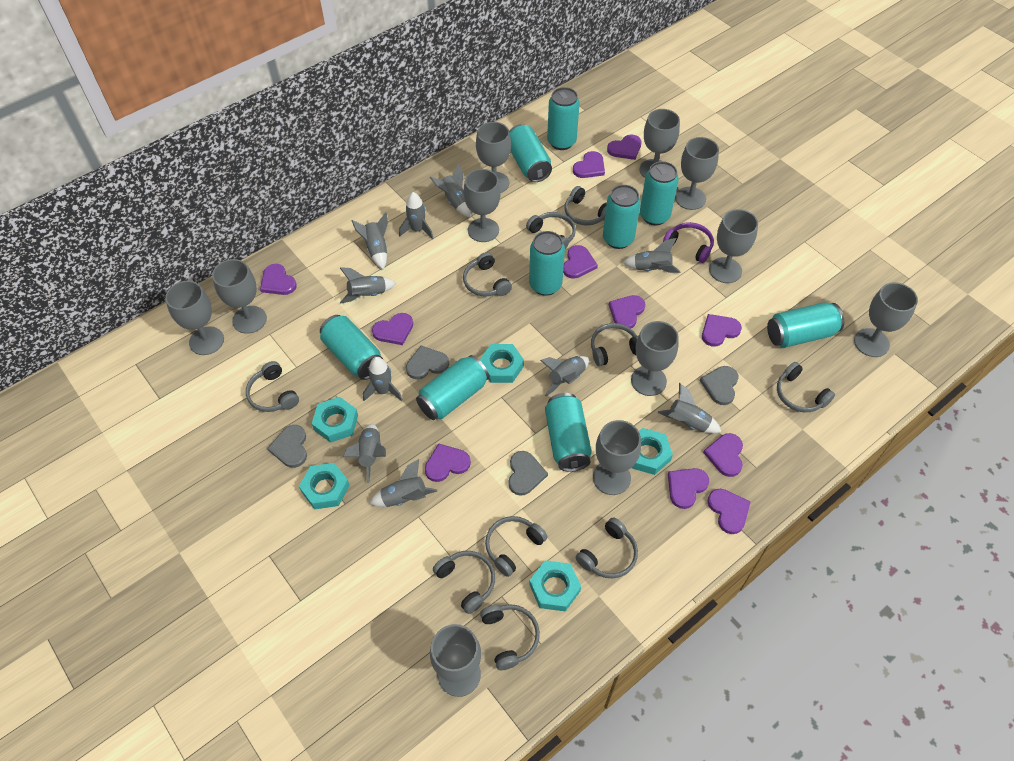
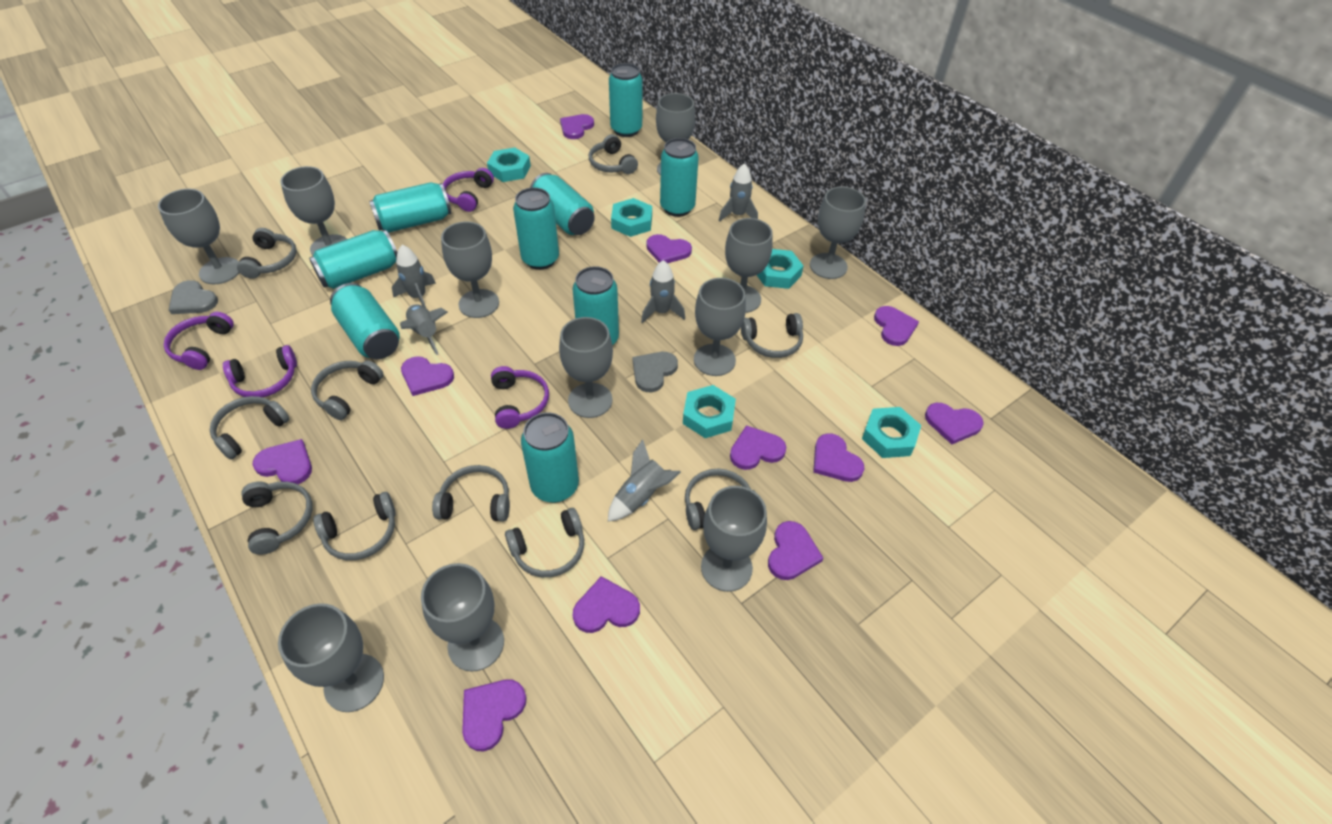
grey heart: 4 -> 2
grey rocket: 10 -> 5
purple headphones: 1 -> 4

